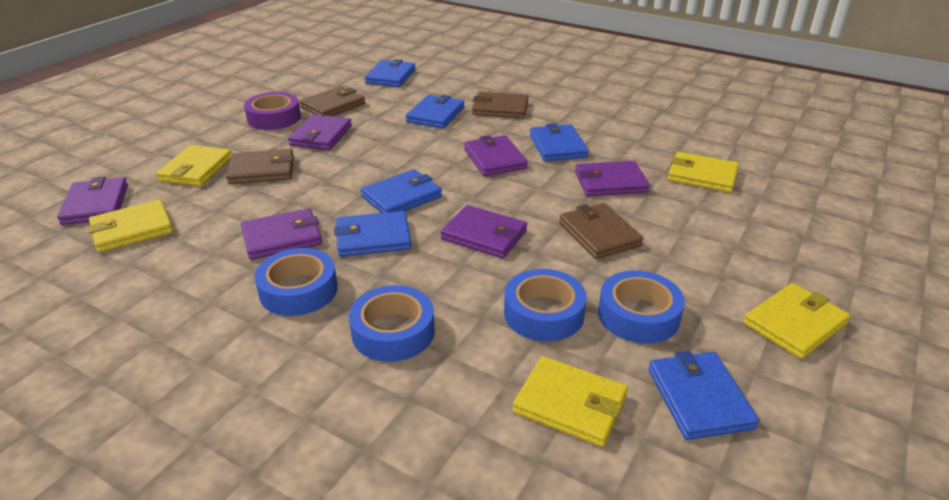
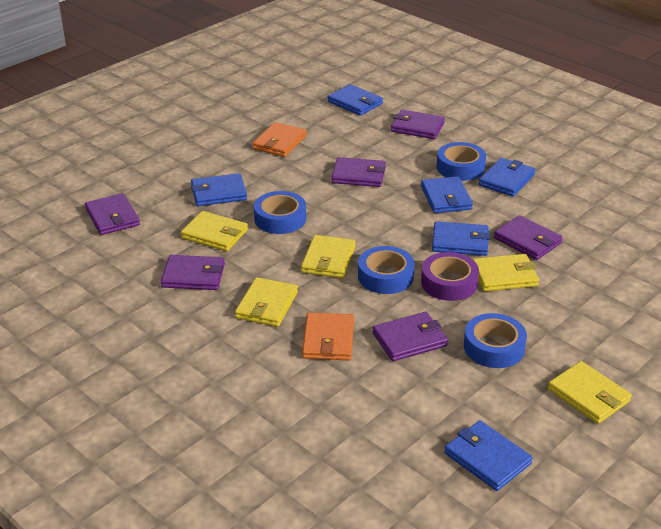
brown wallet: 4 -> 0
orange wallet: 0 -> 2

